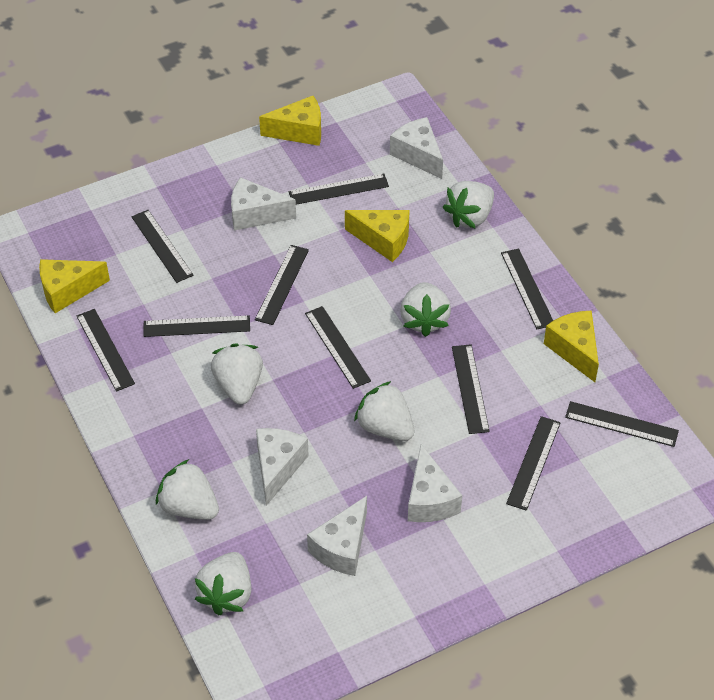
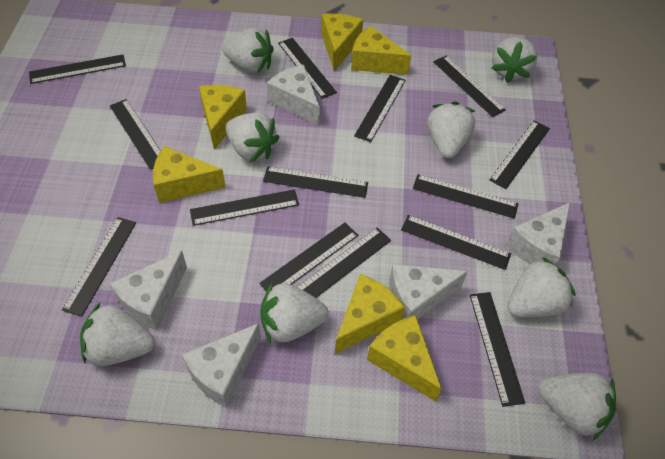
black ruler: 10 -> 14
white strawberry: 6 -> 8
yellow cheese: 4 -> 6

